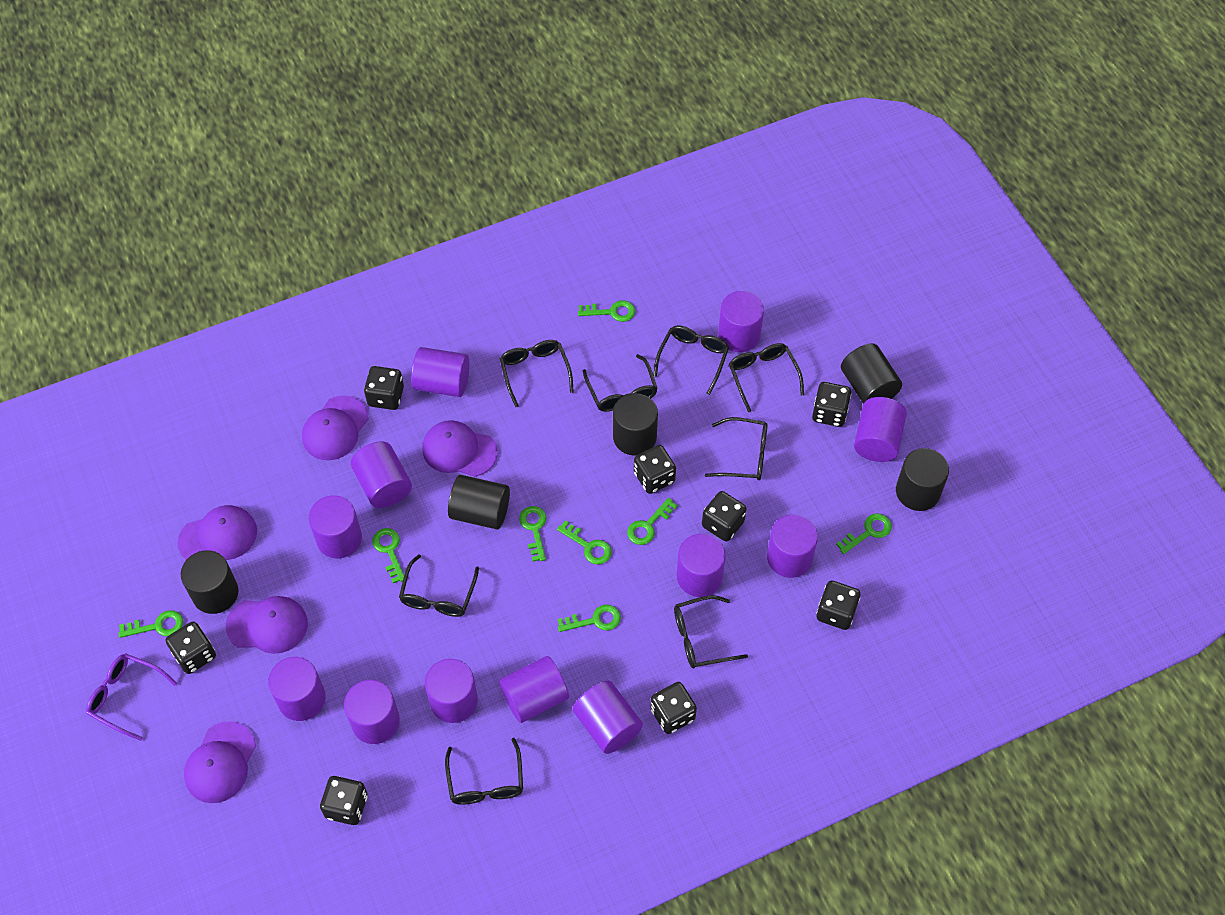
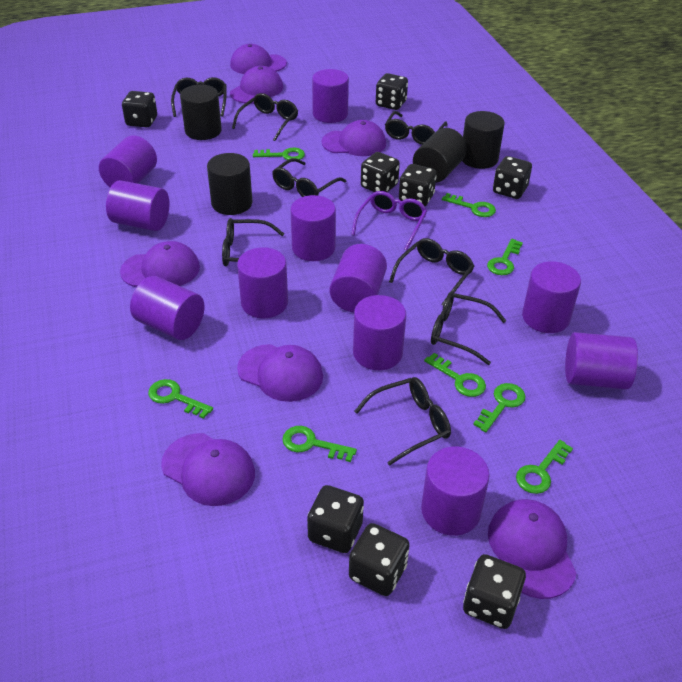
black cylinder: 5 -> 4
purple cap: 5 -> 7
purple cylinder: 12 -> 11

